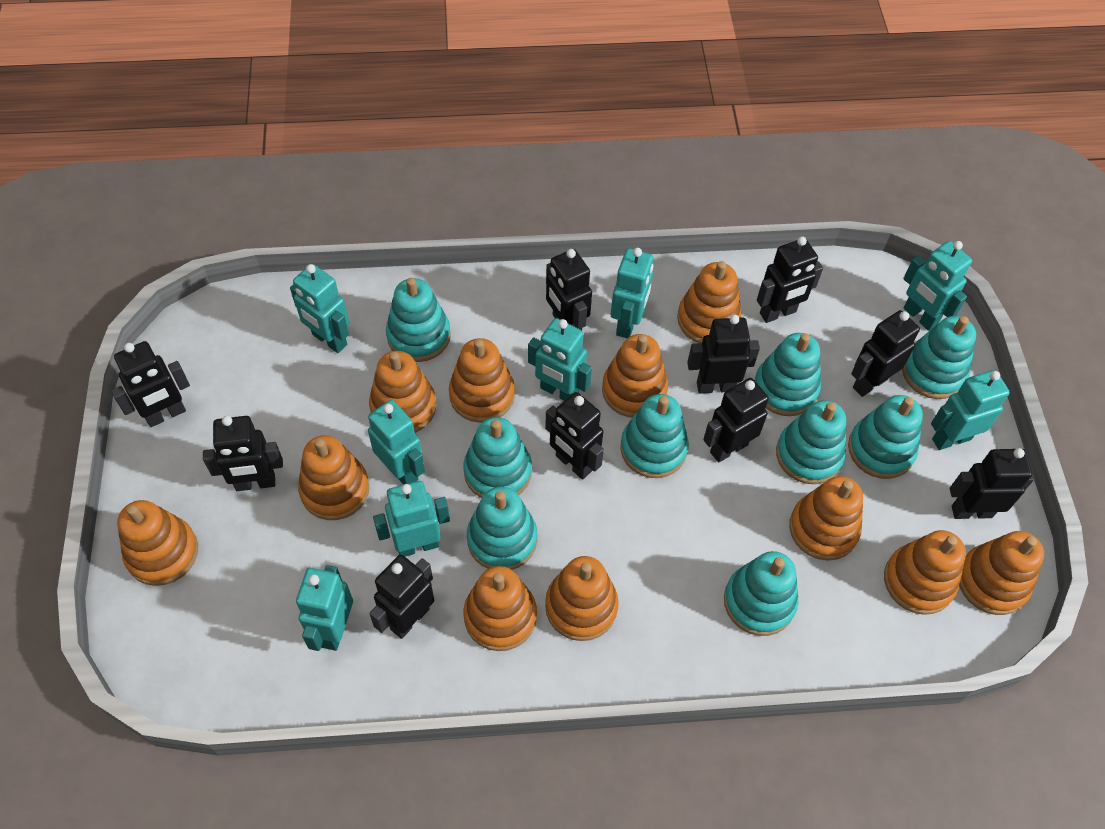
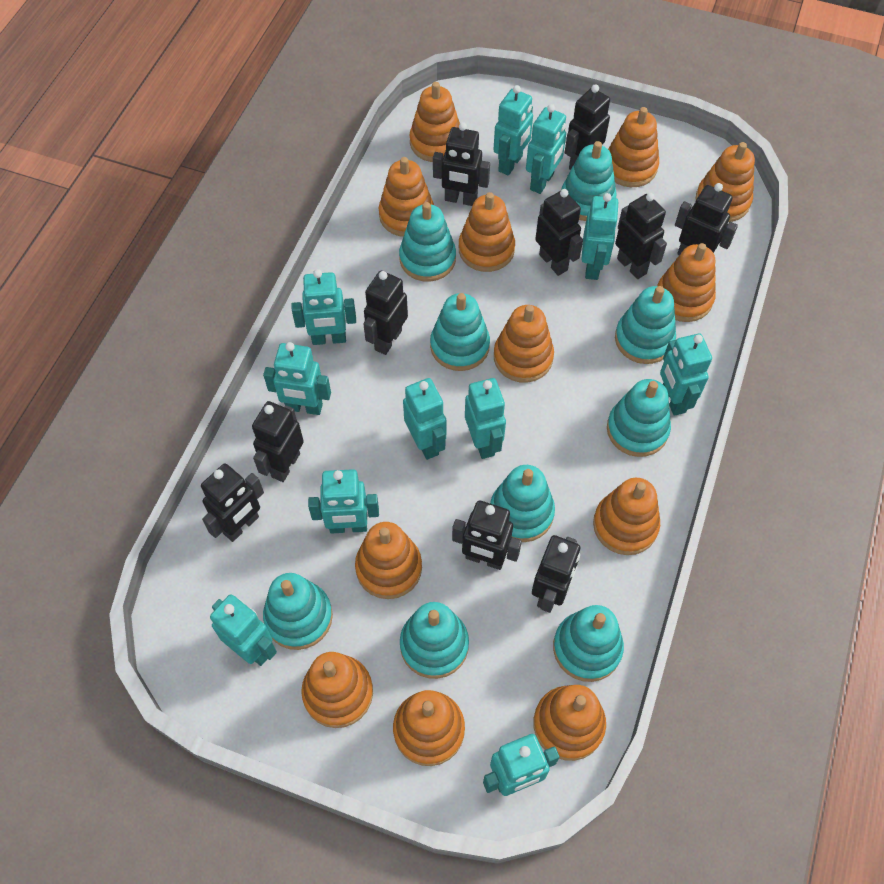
orange stacking toy: 11 -> 12
turquoise robot: 8 -> 11

